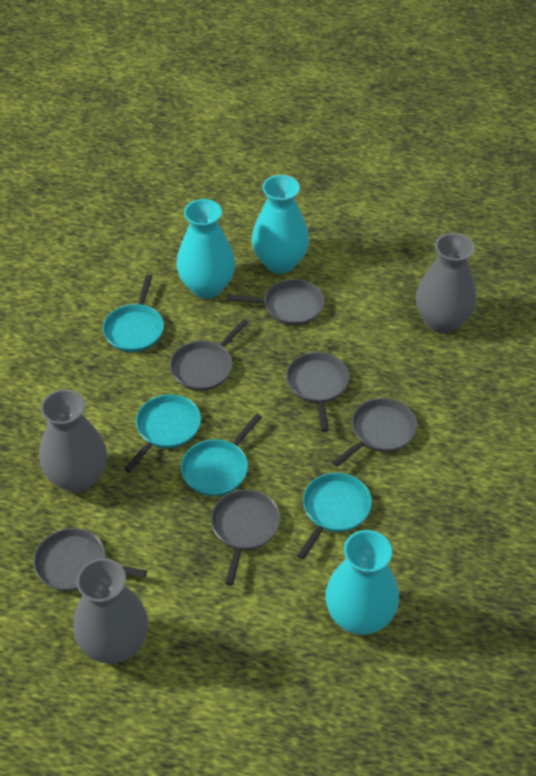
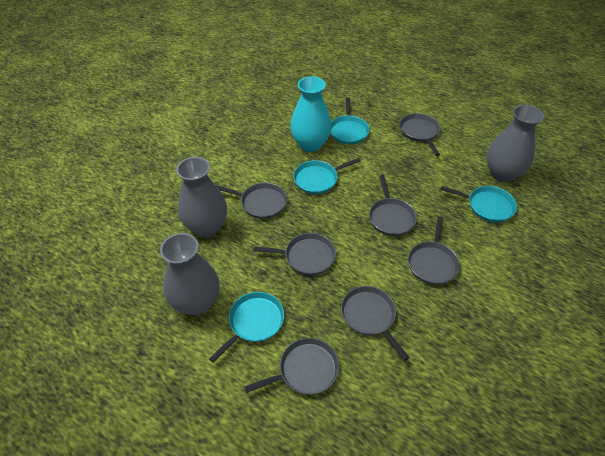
grey pan: 6 -> 7
turquoise vase: 3 -> 1

